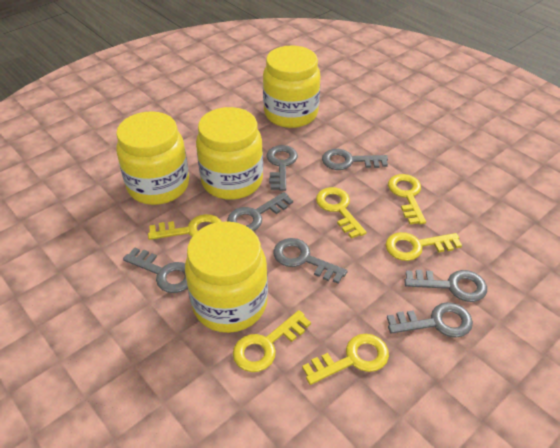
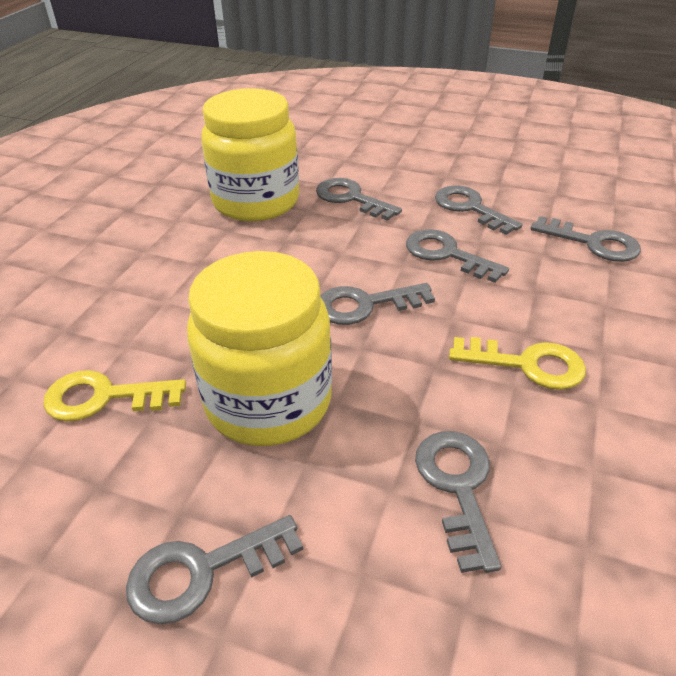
yellow jar: 4 -> 2
yellow key: 6 -> 2

